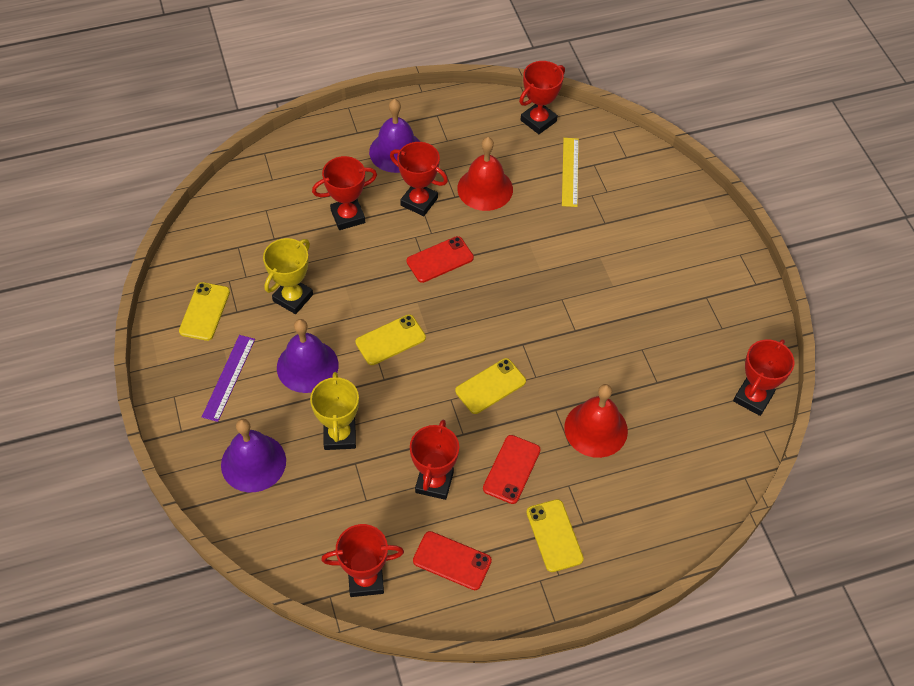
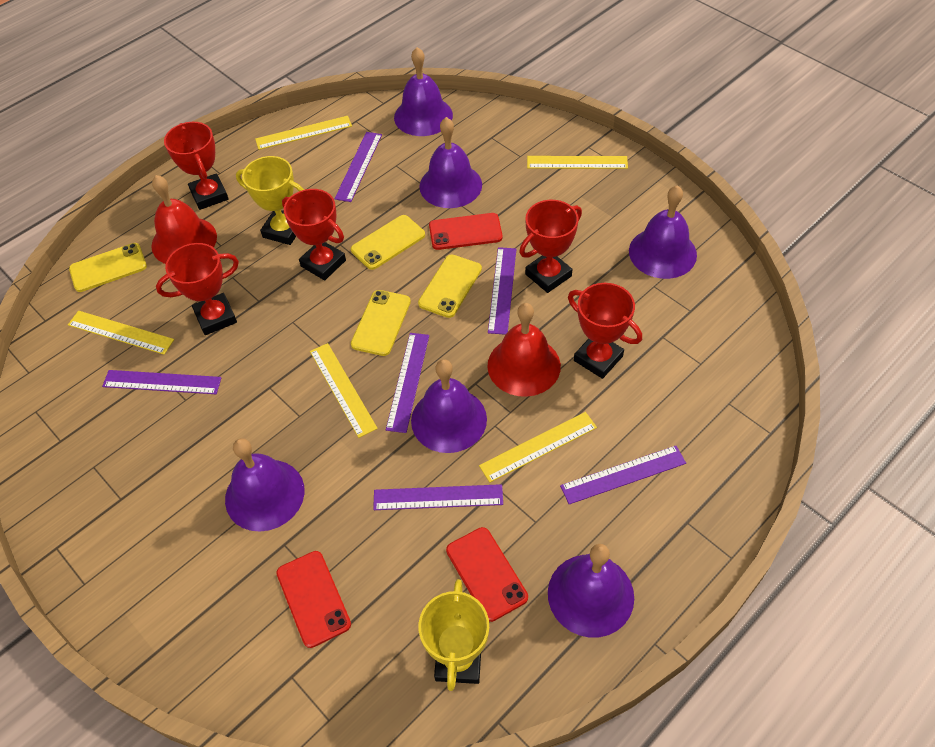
purple bell: 3 -> 6
purple ruler: 1 -> 6
red trophy: 6 -> 5
yellow ruler: 1 -> 5

